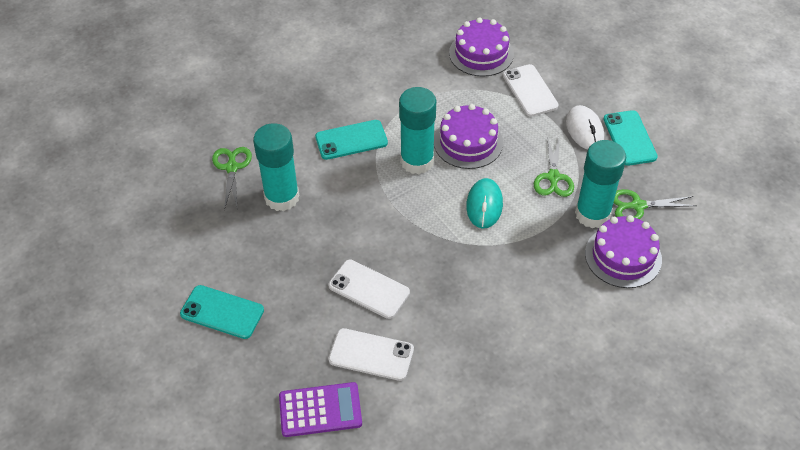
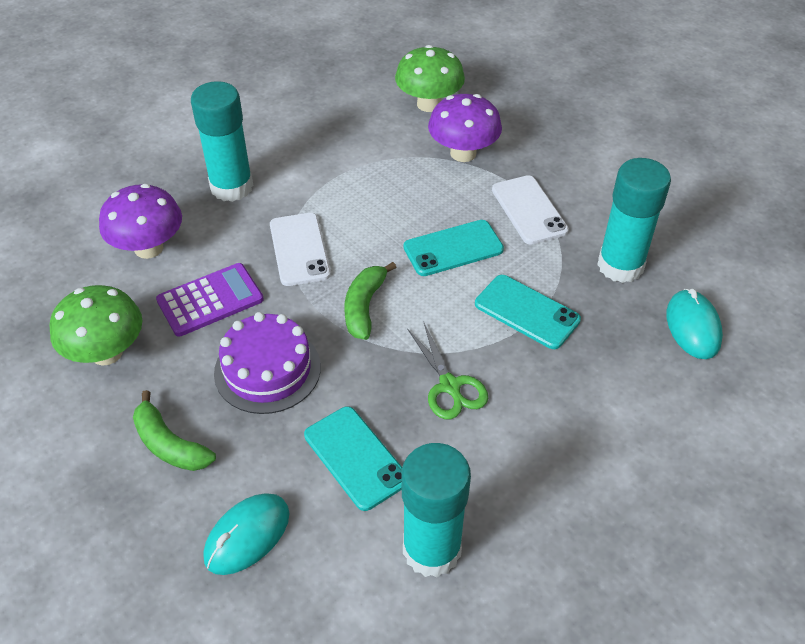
green banana: 0 -> 2
green mushroom: 0 -> 2
green scissors: 3 -> 1
purple cake: 3 -> 1
purple mushroom: 0 -> 2
turquoise mouse: 1 -> 2
white mouse: 1 -> 0
white phone: 3 -> 2

